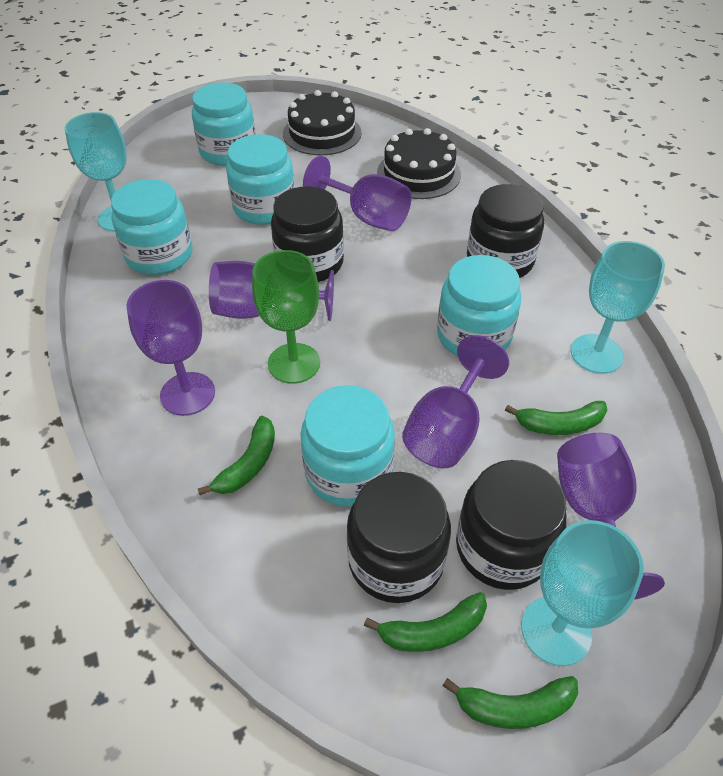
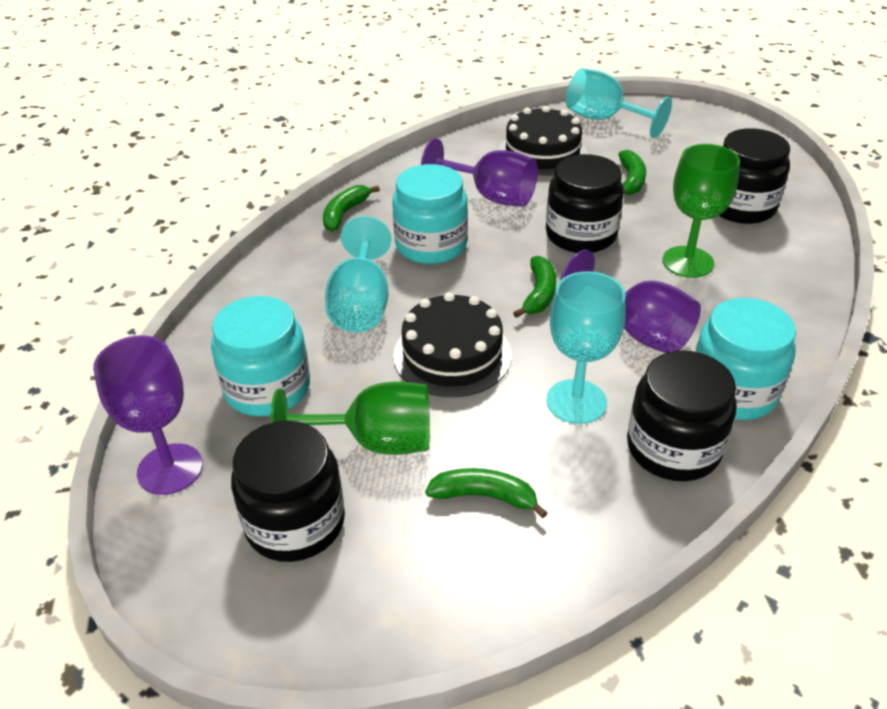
green goblet: 1 -> 2
purple goblet: 5 -> 3
turquoise jar: 5 -> 3

